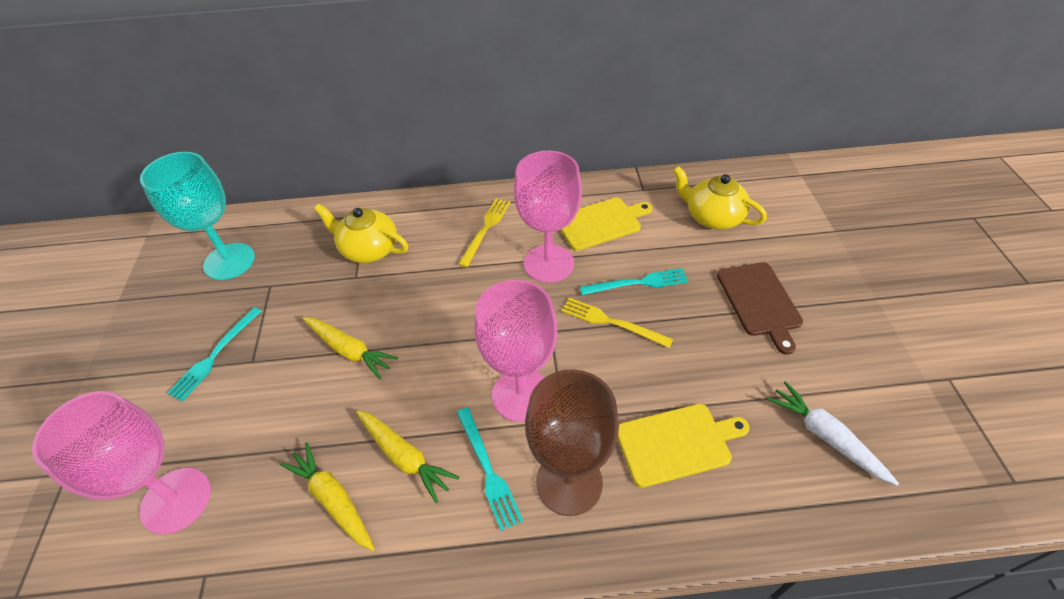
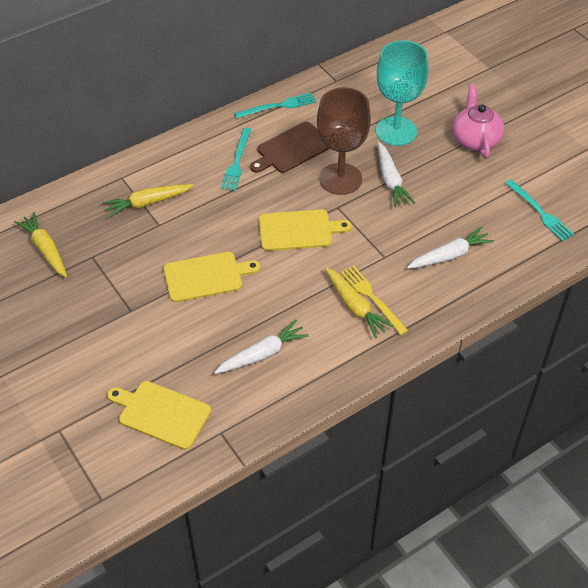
pink goblet: 3 -> 0
pink teapot: 0 -> 1
white carrot: 1 -> 3
yellow cutting board: 2 -> 3
yellow fork: 2 -> 1
yellow teapot: 2 -> 0

